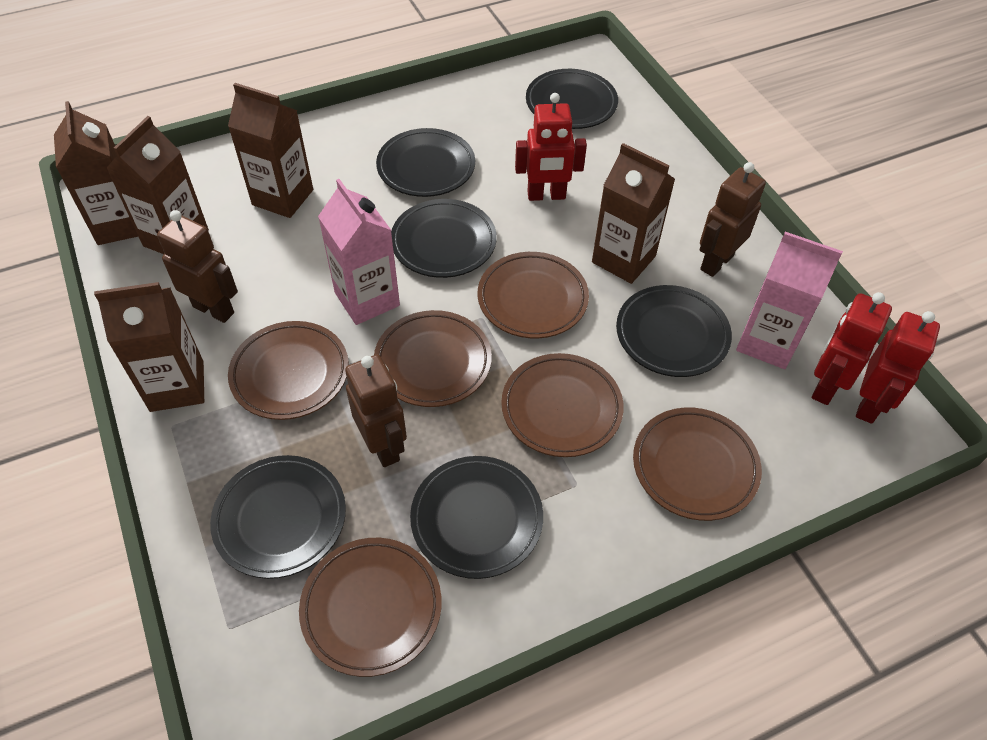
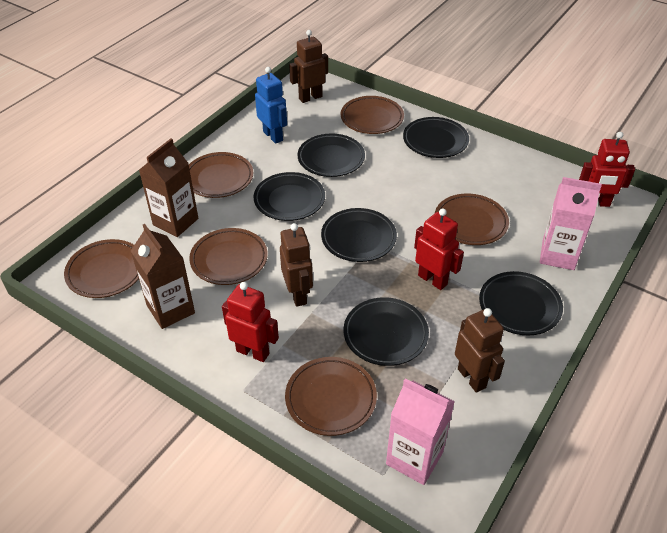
blue robot: 0 -> 1
brown carton: 5 -> 2

